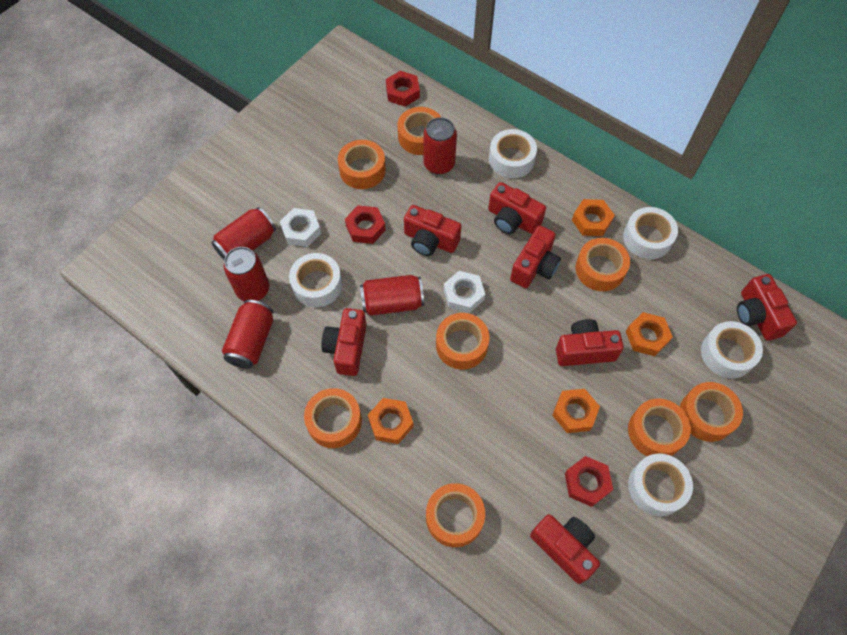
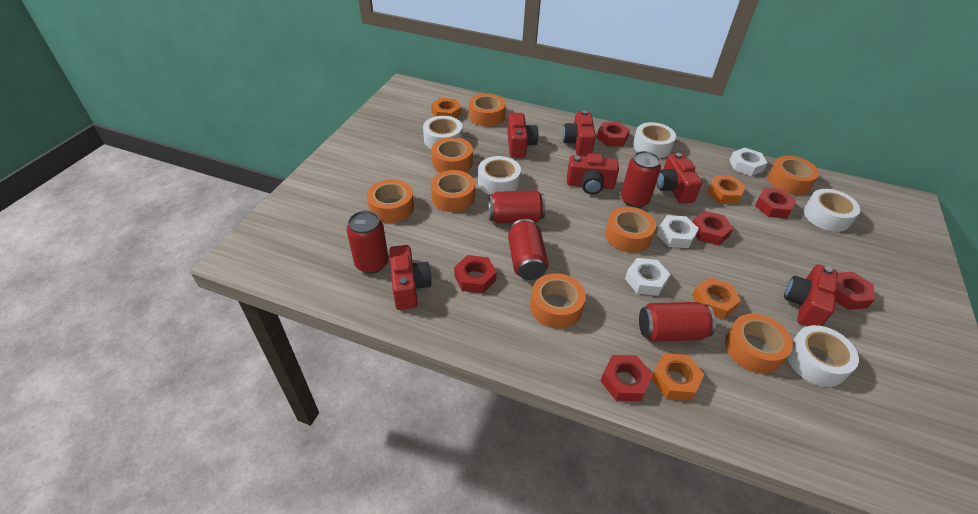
red camera: 7 -> 6
red nut: 3 -> 6
white nut: 2 -> 3

